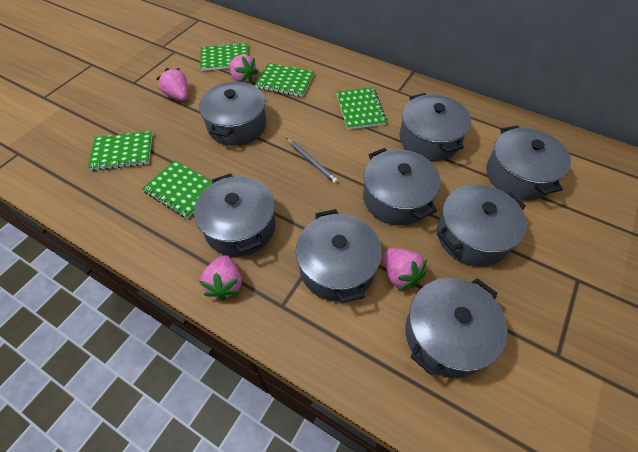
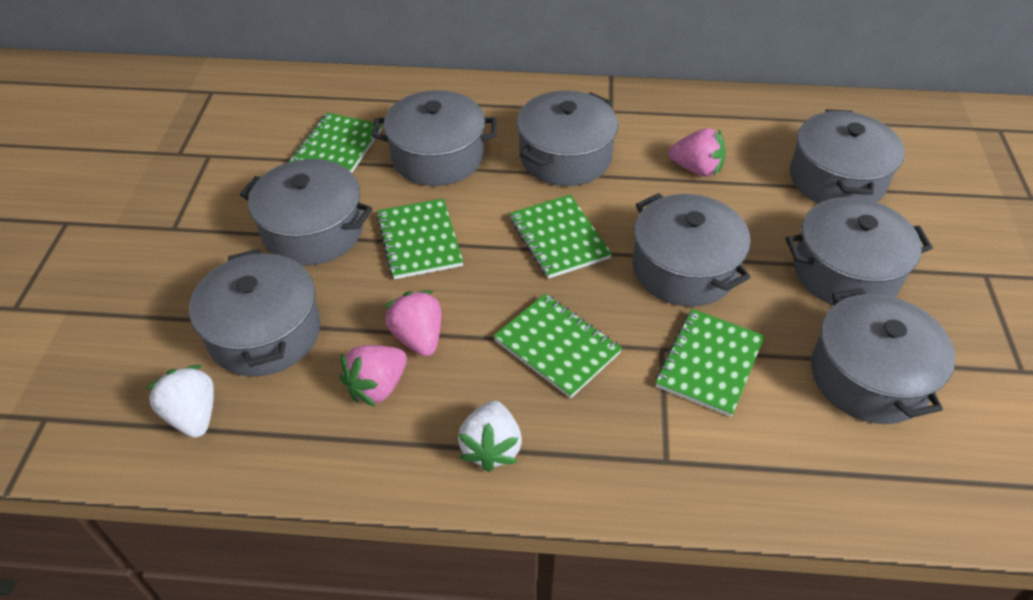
grey pencil: 1 -> 0
pink strawberry: 4 -> 3
white strawberry: 0 -> 2

